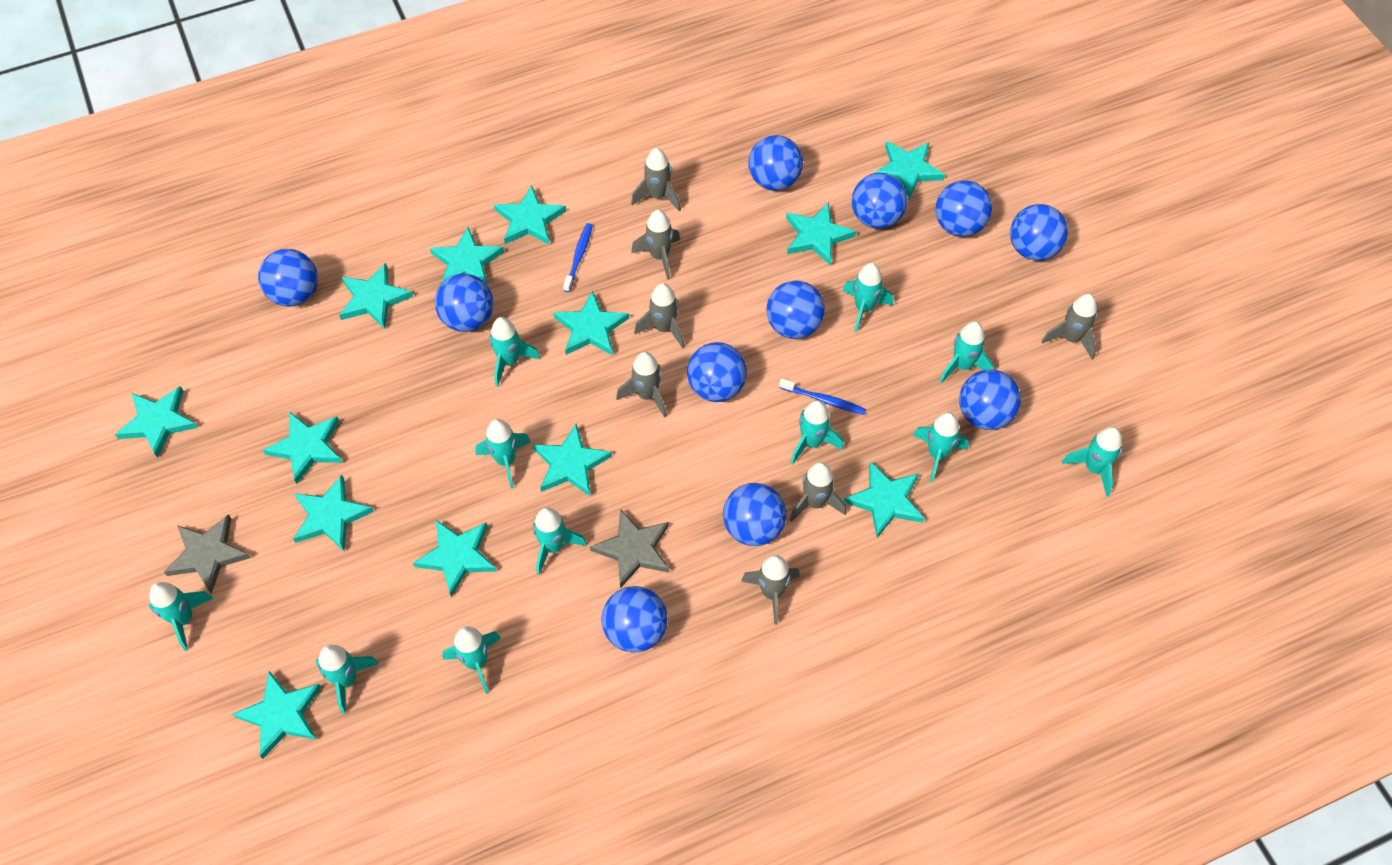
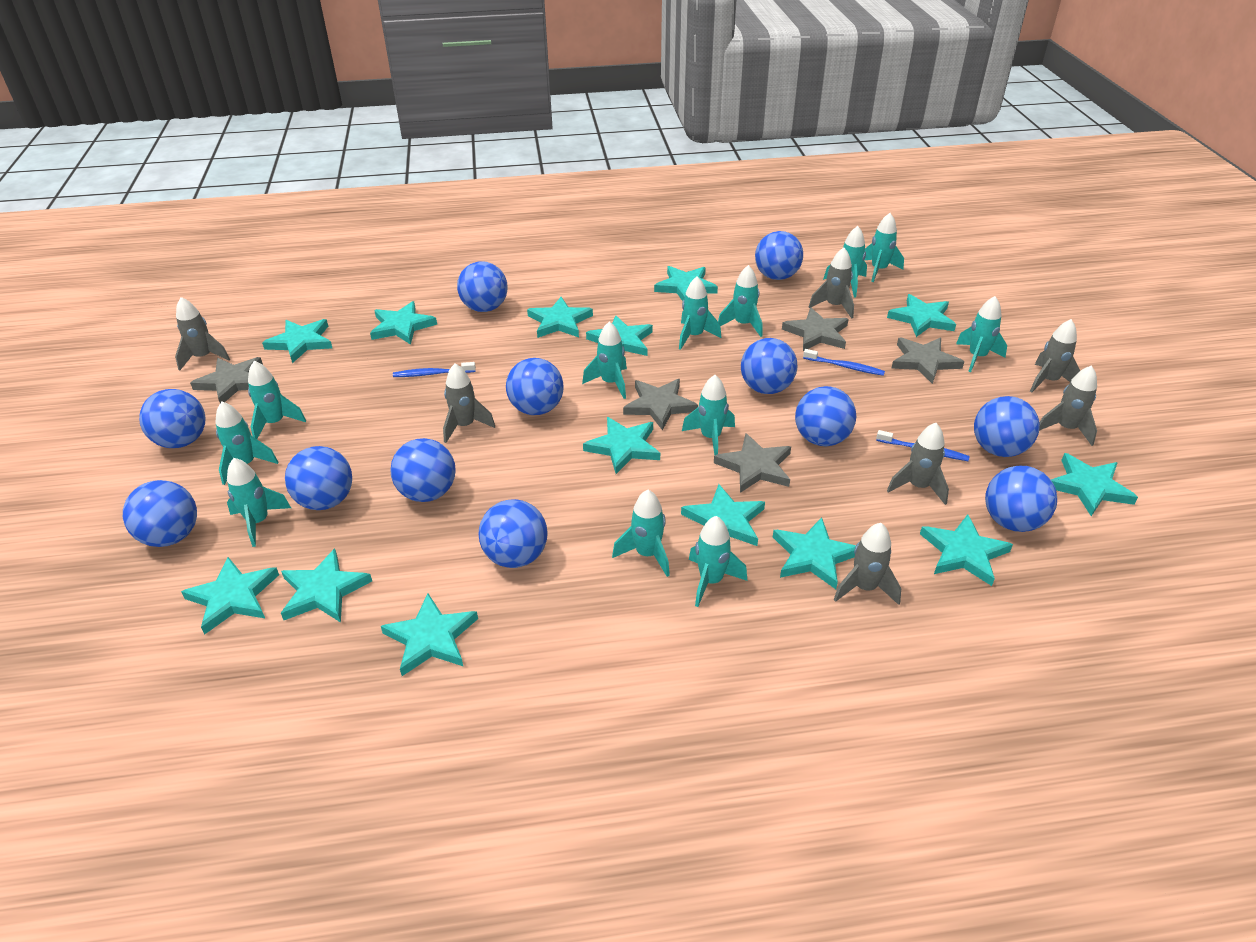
blue ball: 11 -> 12
blue toothbrush: 2 -> 3
grey star: 2 -> 5
turquoise rocket: 11 -> 12
turquoise star: 13 -> 14

